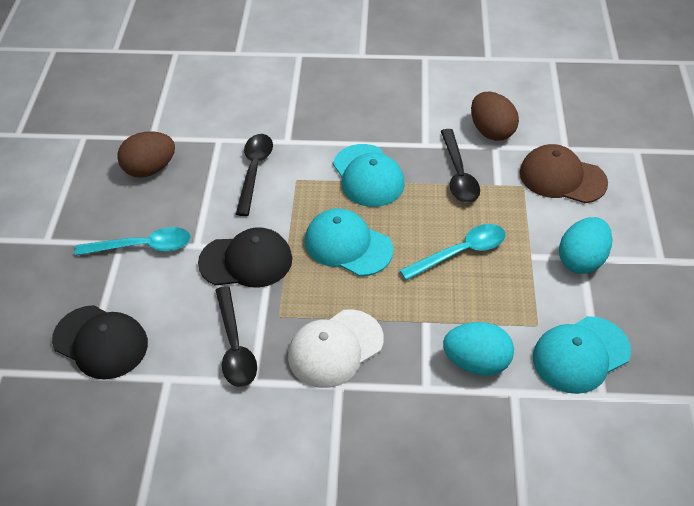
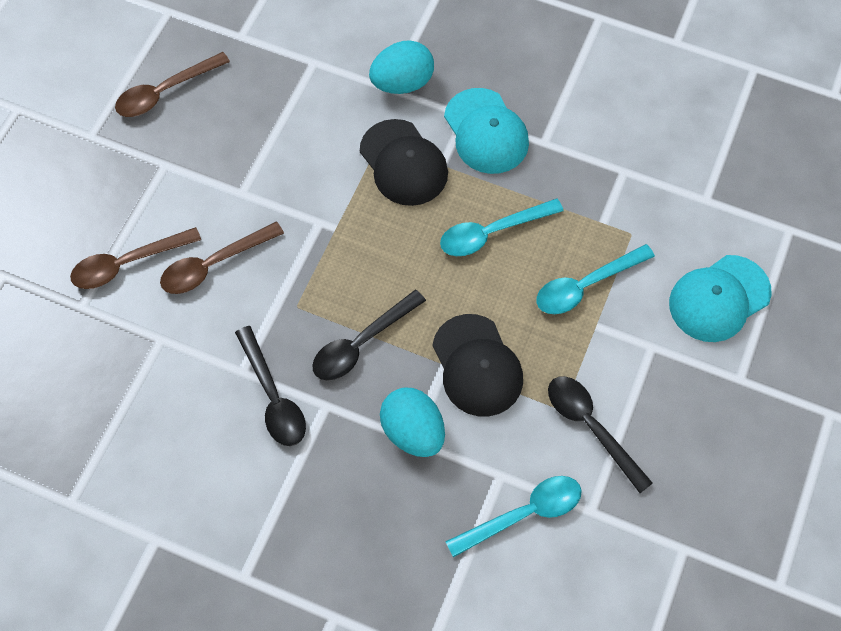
brown cap: 1 -> 0
brown egg: 2 -> 0
brown spoon: 0 -> 3
turquoise cap: 3 -> 2
turquoise spoon: 2 -> 3
white cap: 1 -> 0

